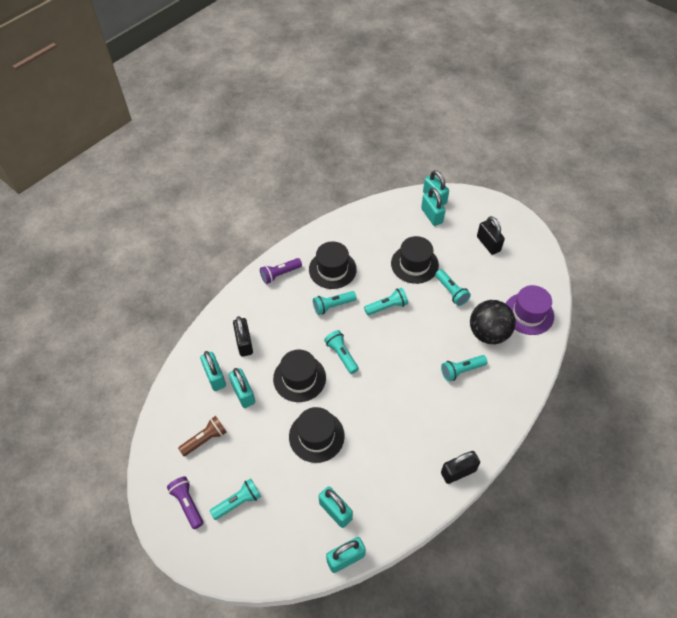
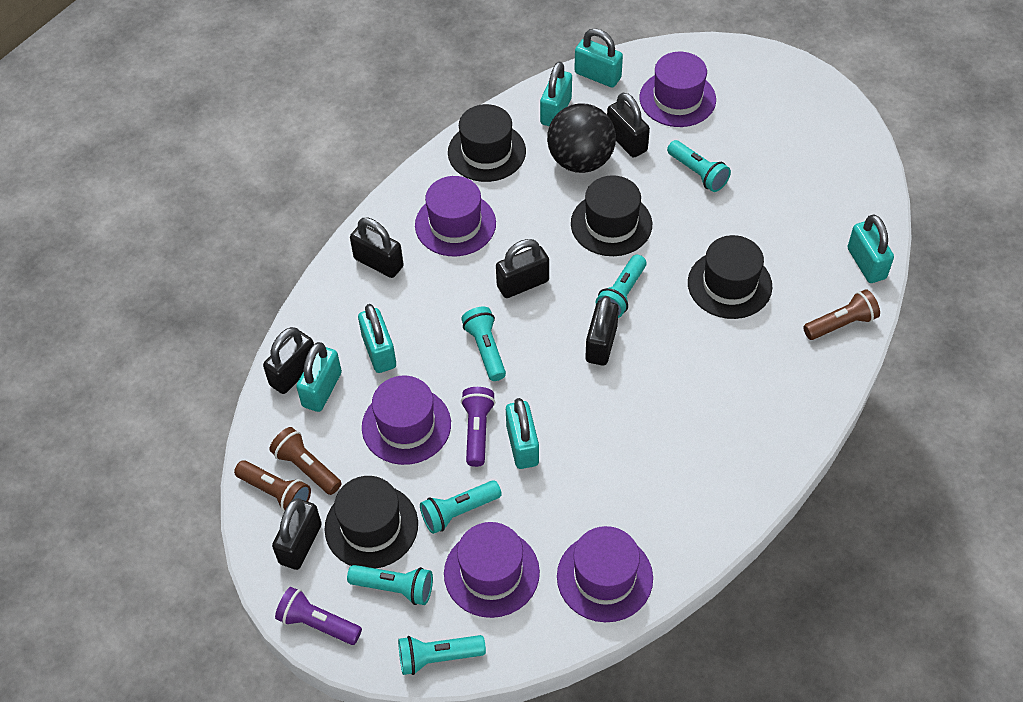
black padlock: 3 -> 6
brown flashlight: 1 -> 3
purple hat: 1 -> 5

